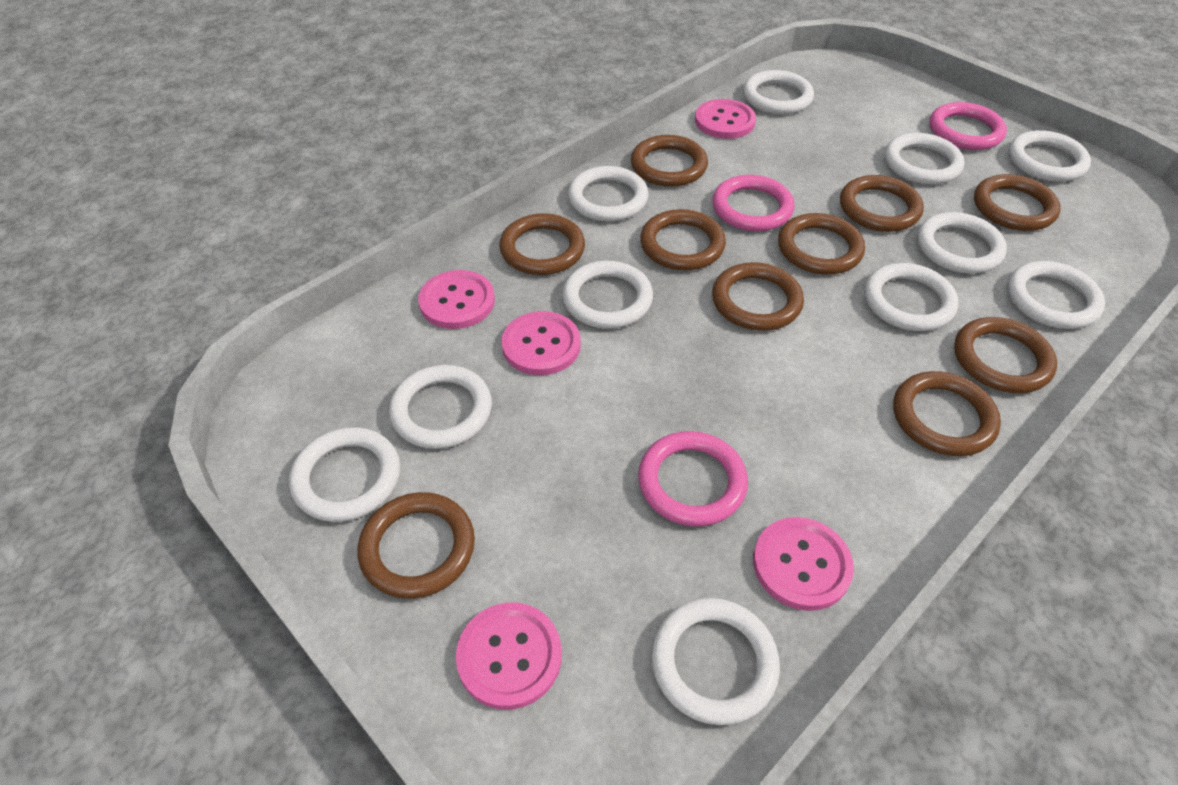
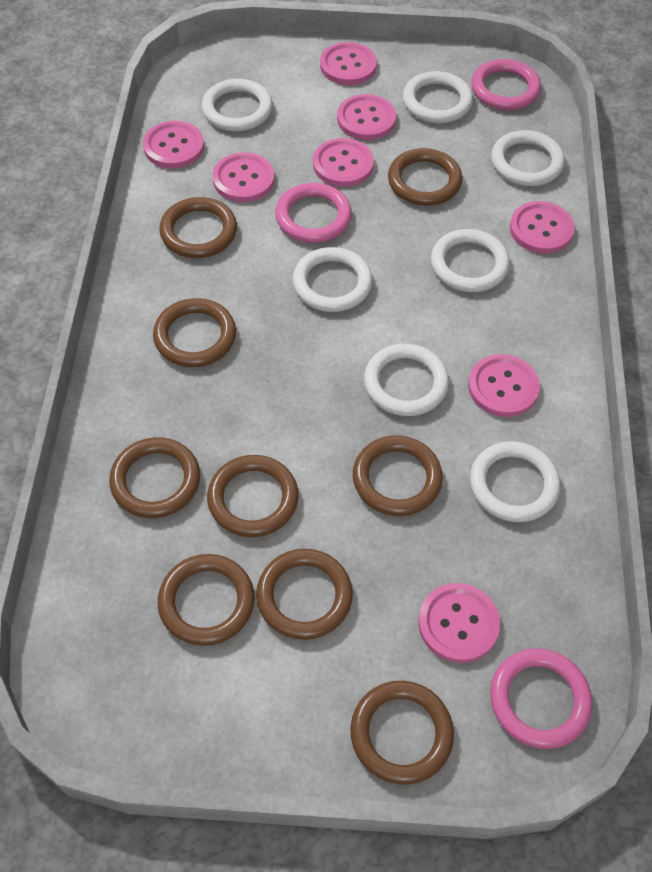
brown ring: 10 -> 9
pink button: 5 -> 8
white ring: 11 -> 7

